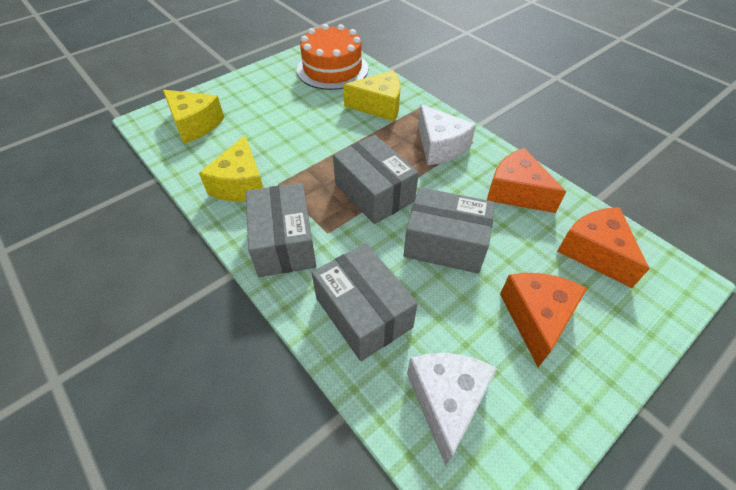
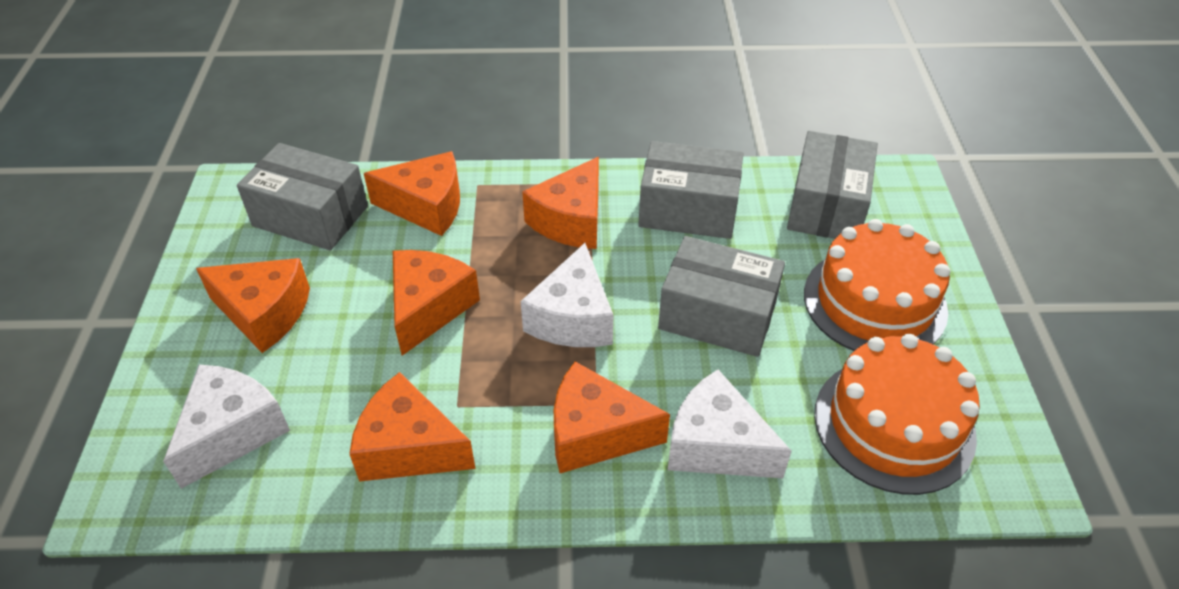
orange cake: 1 -> 2
orange cheese: 3 -> 6
white cheese: 2 -> 3
yellow cheese: 3 -> 0

